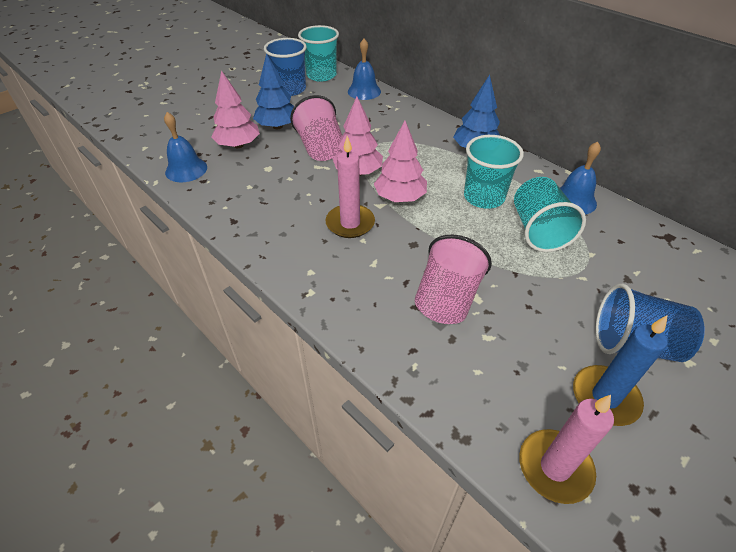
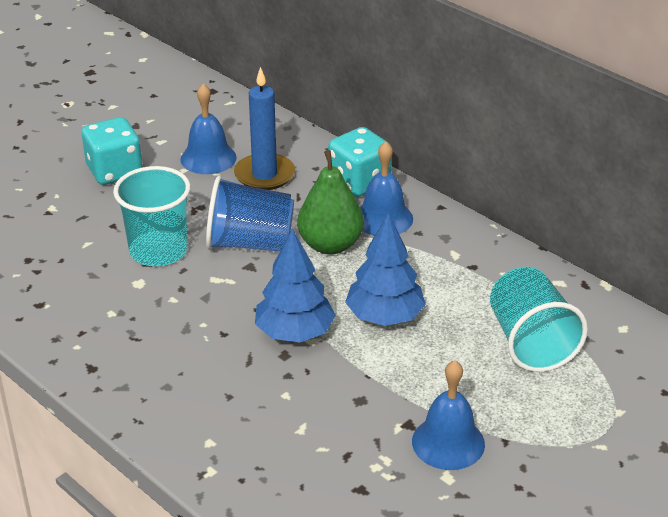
blue cup: 2 -> 1
green pear: 0 -> 1
pink candle: 2 -> 0
pink cup: 2 -> 0
pink tree: 3 -> 0
turquoise cup: 3 -> 2
turquoise dice: 0 -> 2

